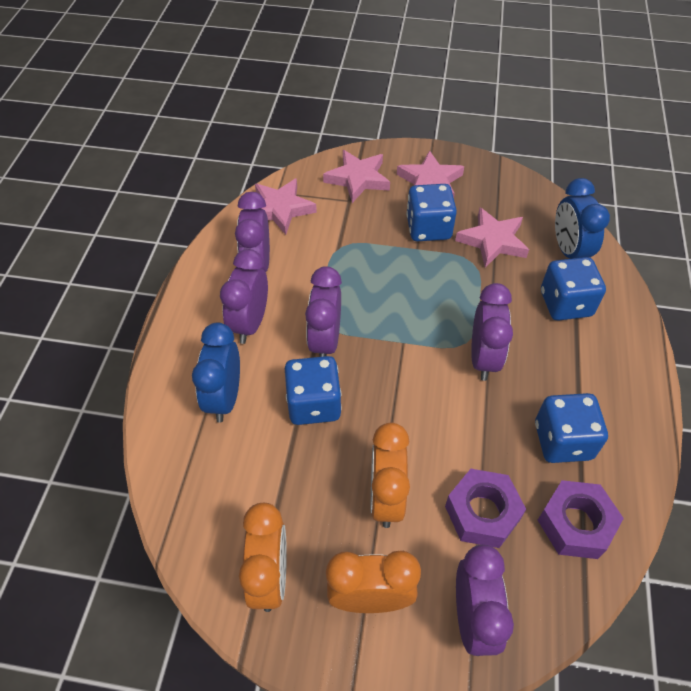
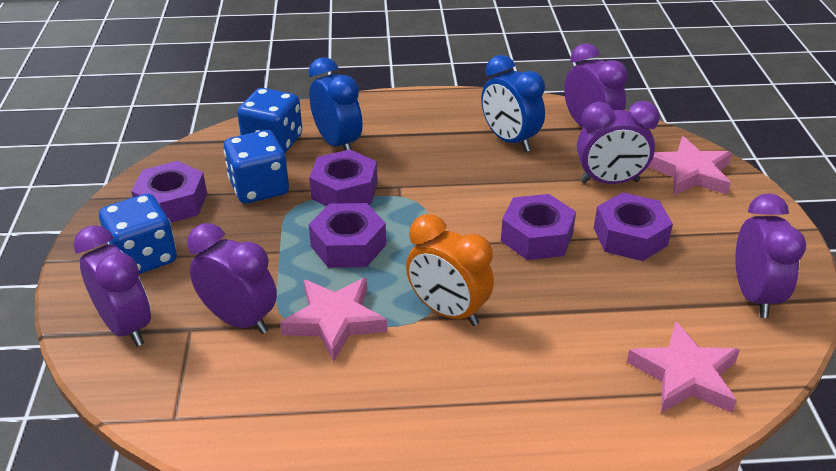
blue dice: 4 -> 3
orange clock: 3 -> 1
pink star: 4 -> 3
purple nut: 2 -> 5

